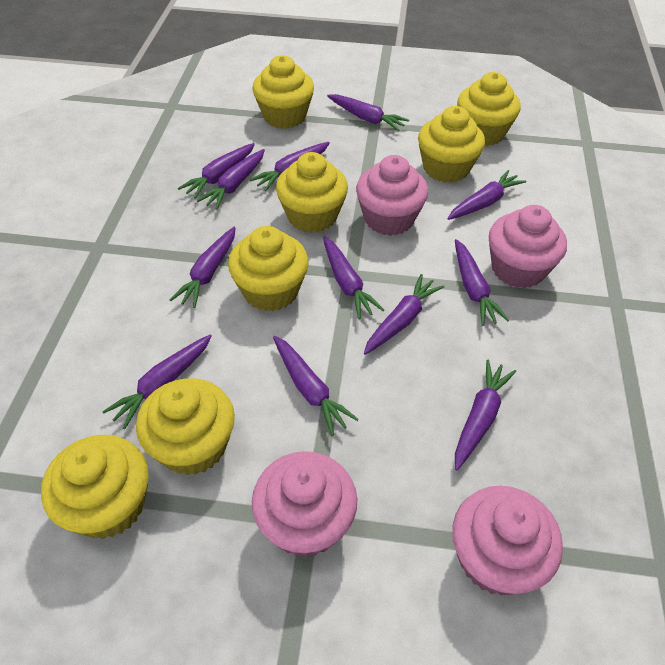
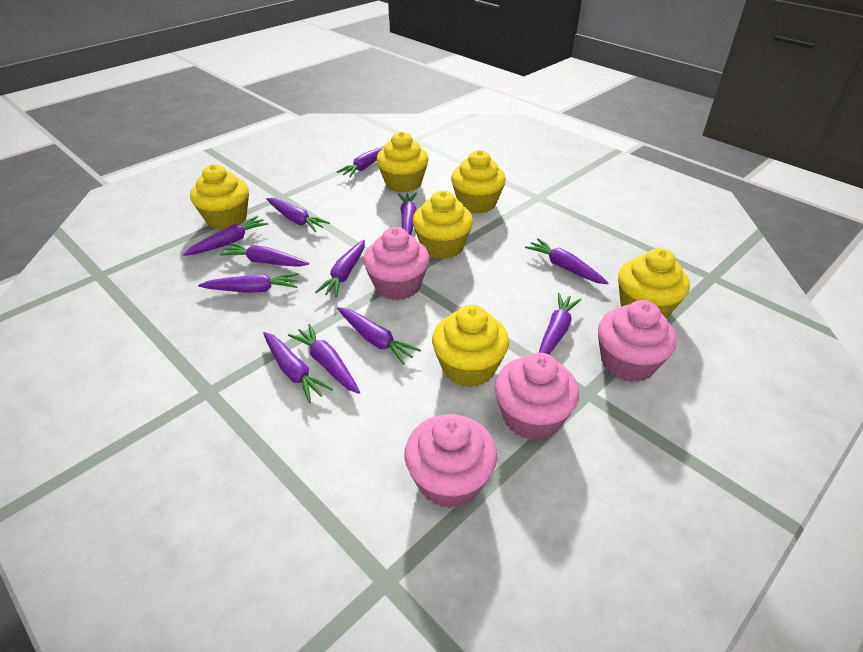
yellow cupcake: 7 -> 6

